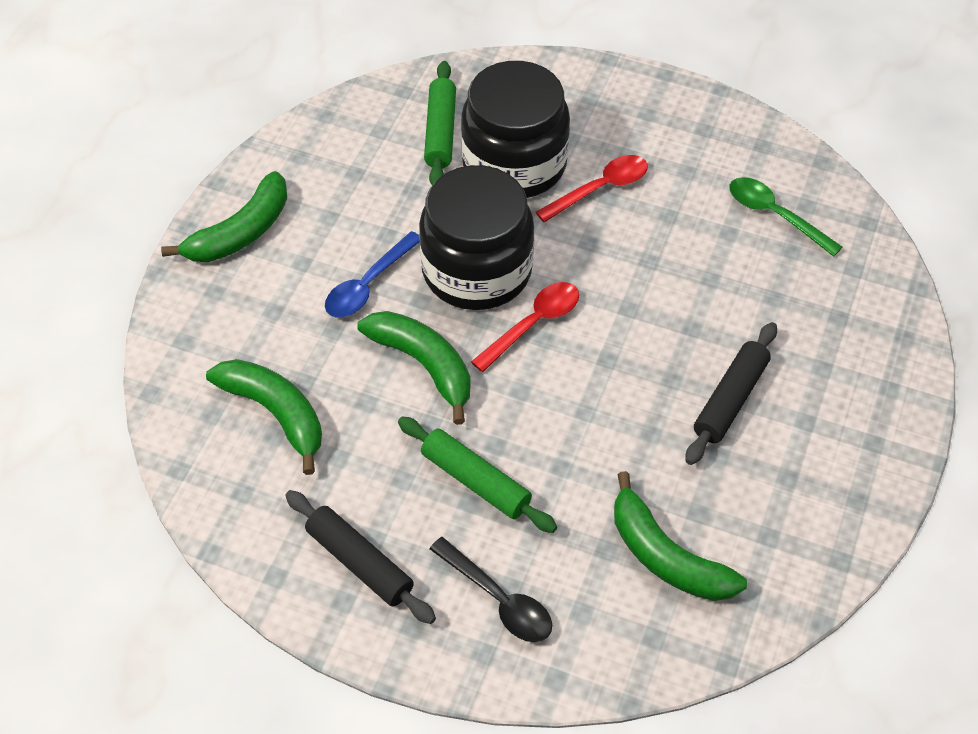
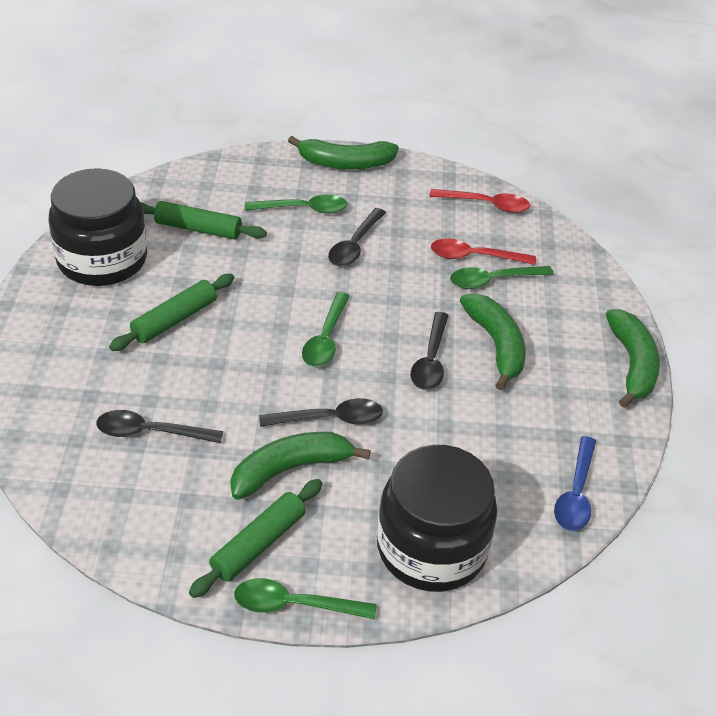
black rolling pin: 2 -> 0
black spoon: 1 -> 4
green rolling pin: 2 -> 3
green spoon: 1 -> 4

